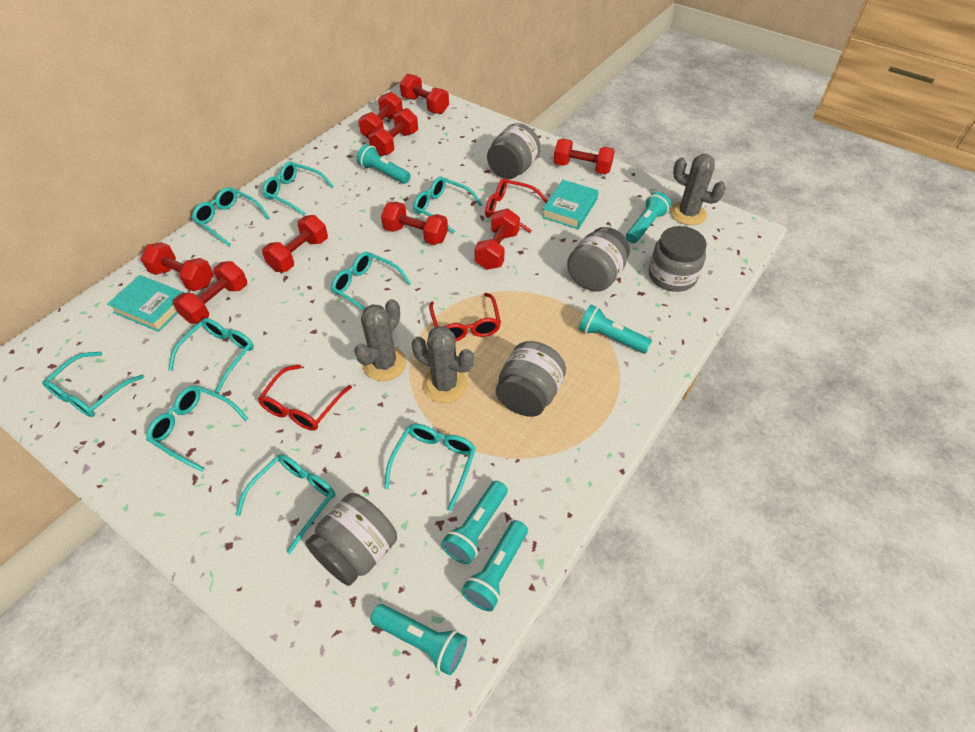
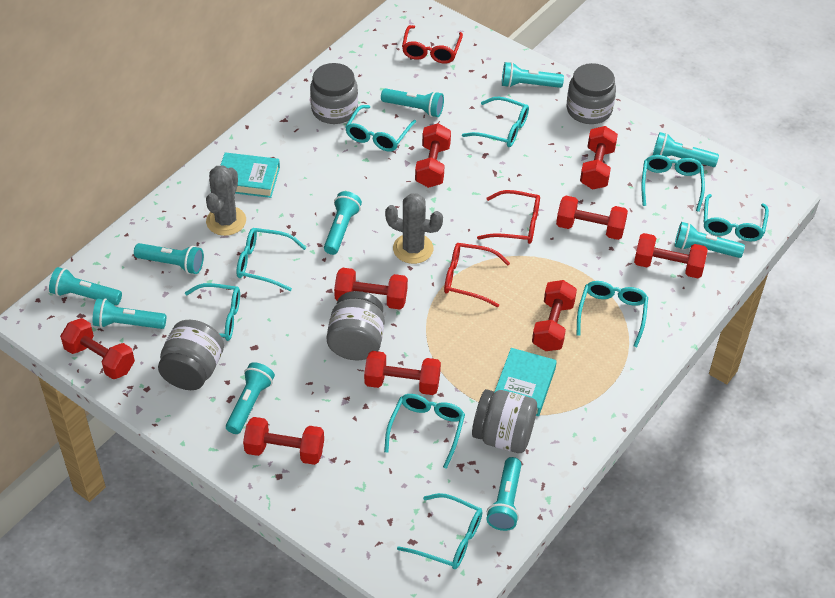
grey cactus: 3 -> 2
turquoise flashlight: 6 -> 10

